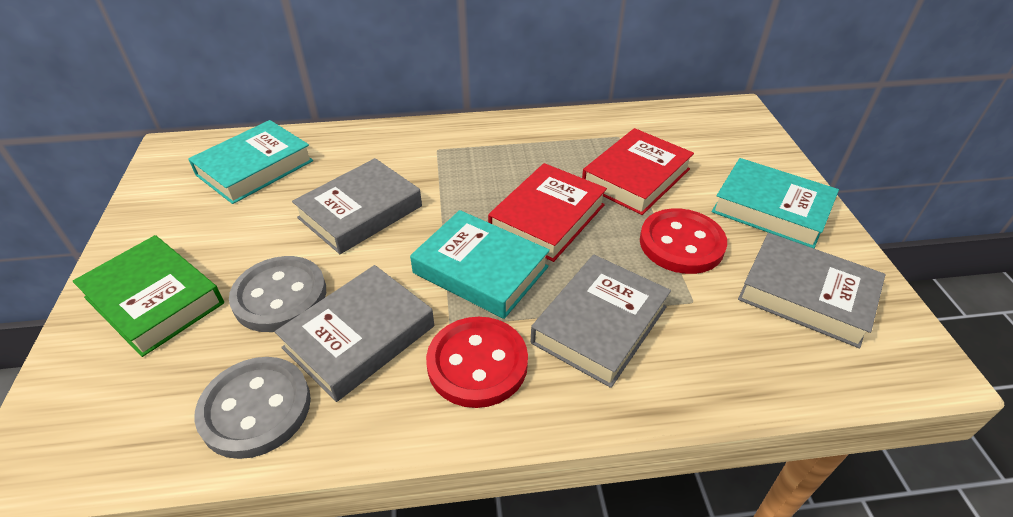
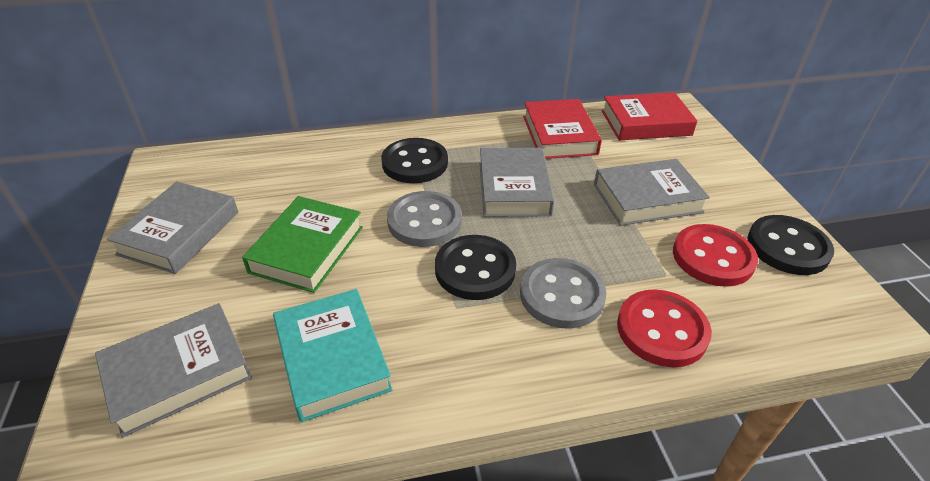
black button: 0 -> 3
turquoise book: 3 -> 1

